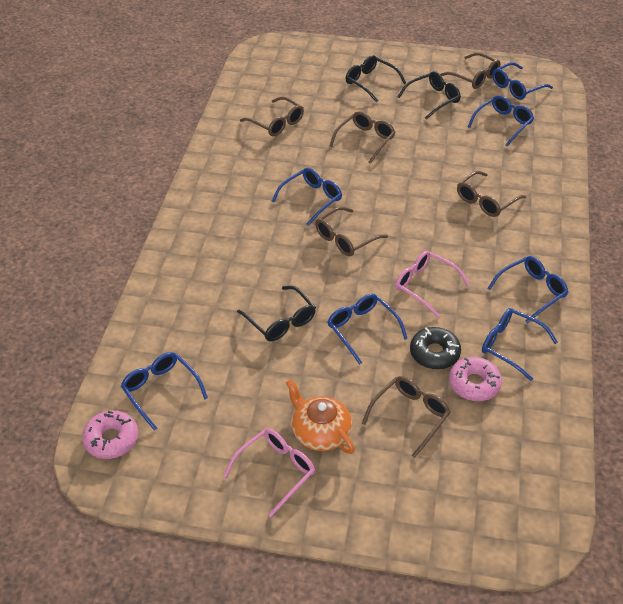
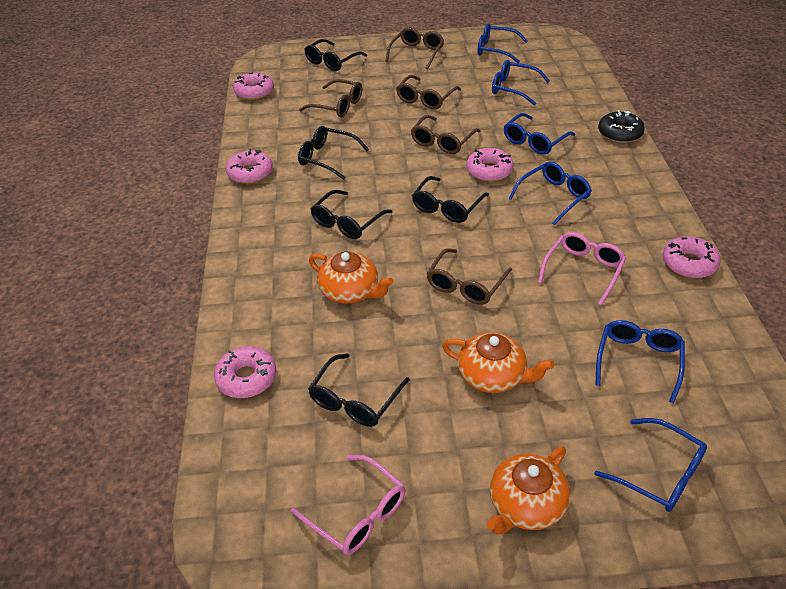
black glasses: 3 -> 5
blue glasses: 7 -> 6
brown glasses: 6 -> 5
orange teapot: 1 -> 3
pink donut: 2 -> 5

